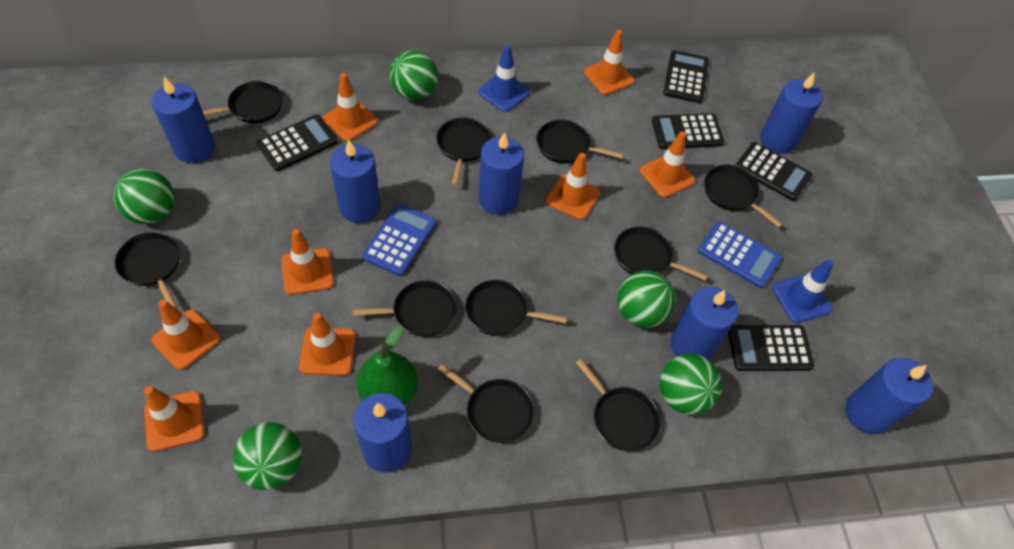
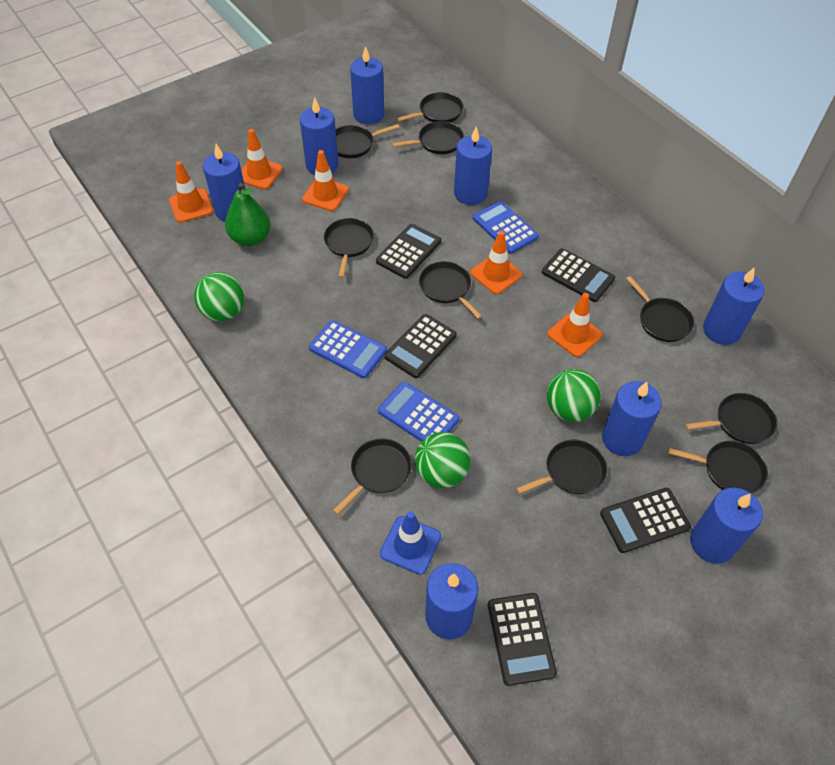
blue calculator: 2 -> 3
blue candle: 7 -> 8
blue traffic cone: 2 -> 1
green ball: 5 -> 3
orange traffic cone: 8 -> 5

